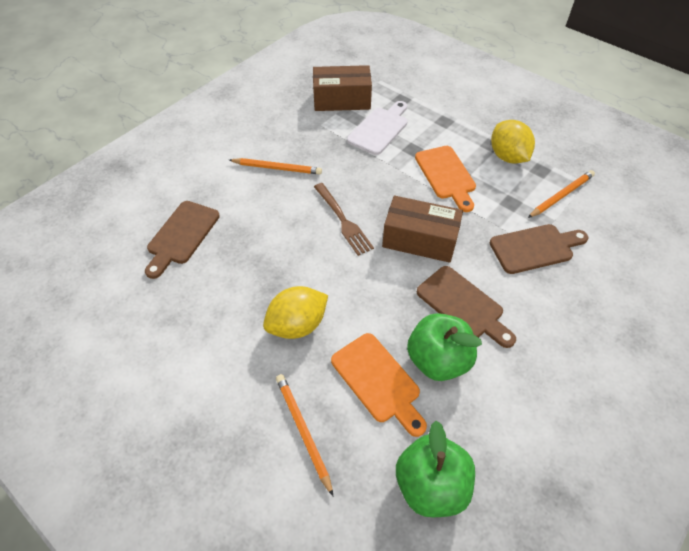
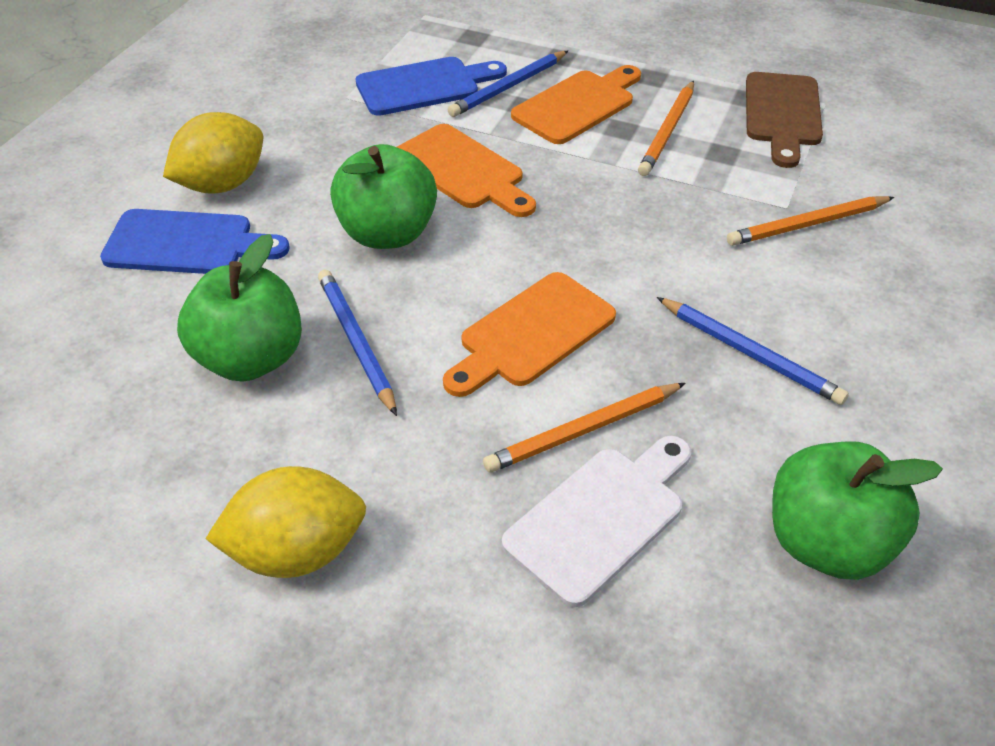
blue cutting board: 0 -> 2
blue pencil: 0 -> 3
brown box: 2 -> 0
brown cutting board: 3 -> 1
brown fork: 1 -> 0
green apple: 2 -> 3
orange cutting board: 2 -> 3

